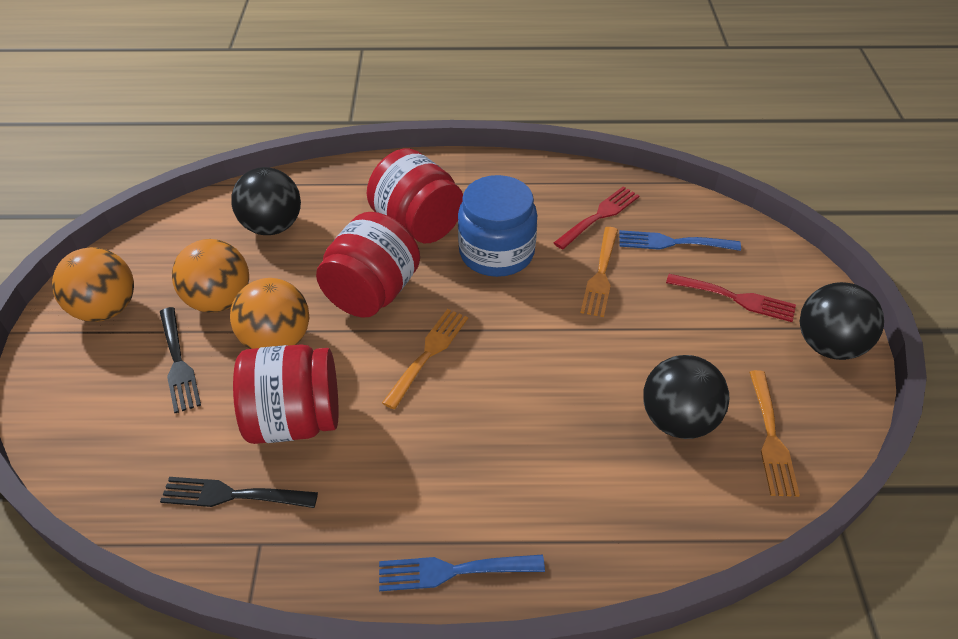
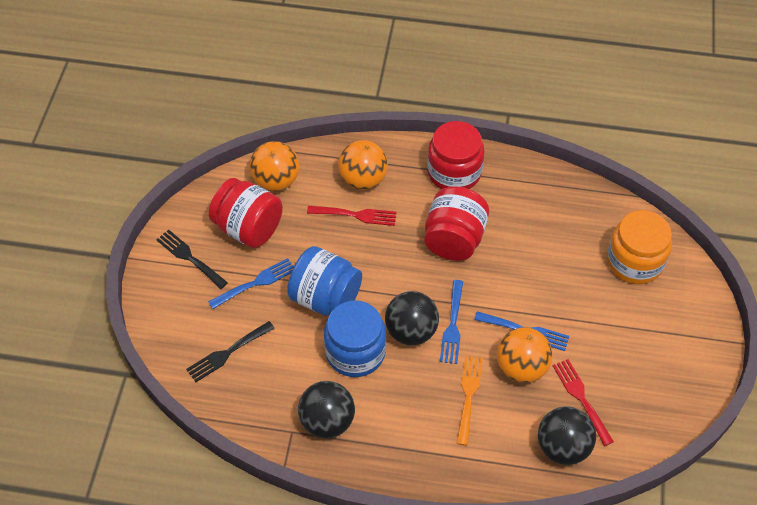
blue fork: 2 -> 3
blue jar: 1 -> 2
orange fork: 3 -> 1
orange jar: 0 -> 1

